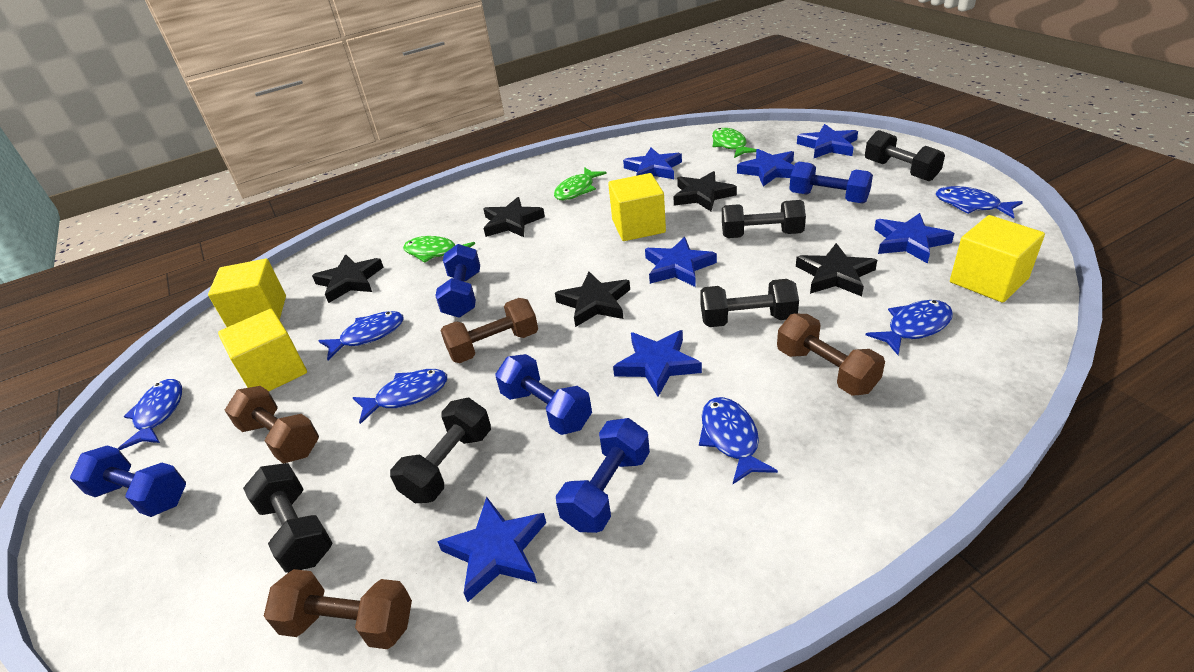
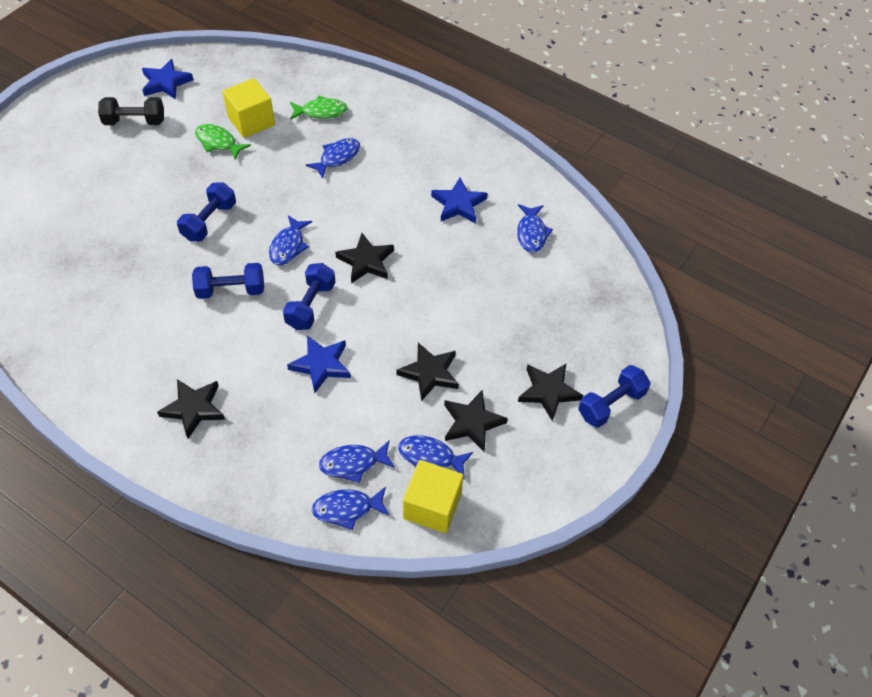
black dumbbell: 5 -> 1
blue dumbbell: 5 -> 4
blue star: 7 -> 3
brown dumbbell: 4 -> 0
green fish: 3 -> 2
yellow cube: 4 -> 2

